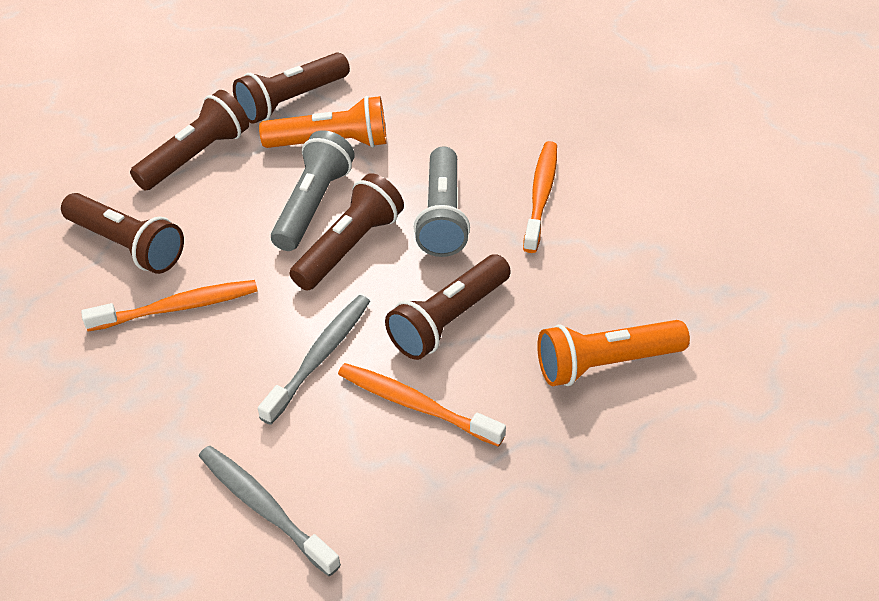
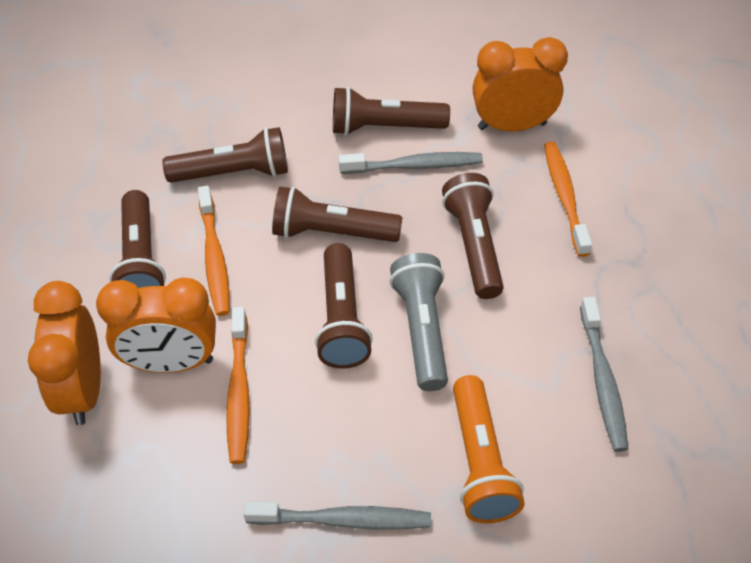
brown flashlight: 5 -> 6
grey flashlight: 2 -> 1
grey toothbrush: 2 -> 3
orange clock: 0 -> 3
orange flashlight: 2 -> 1

